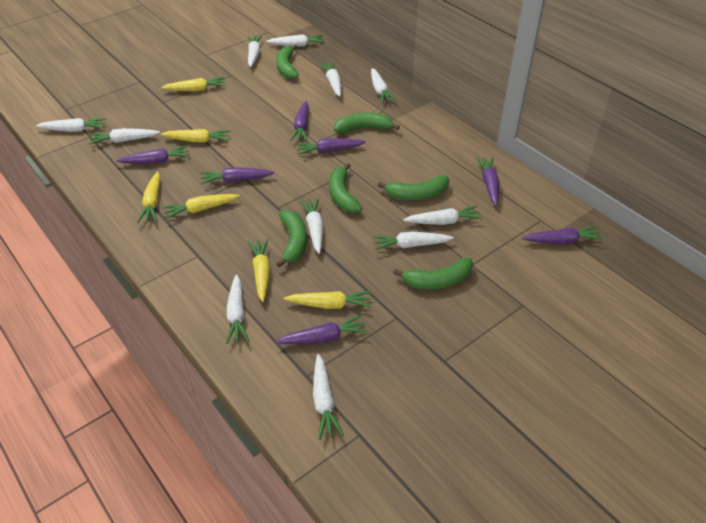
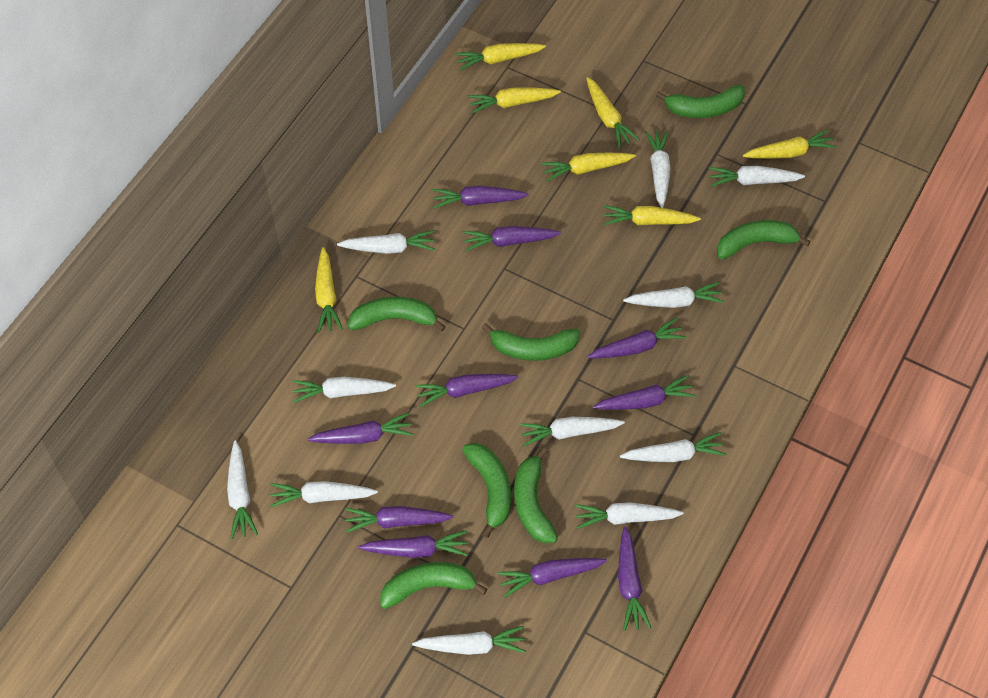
green banana: 6 -> 7
purple carrot: 7 -> 10
yellow carrot: 6 -> 7

